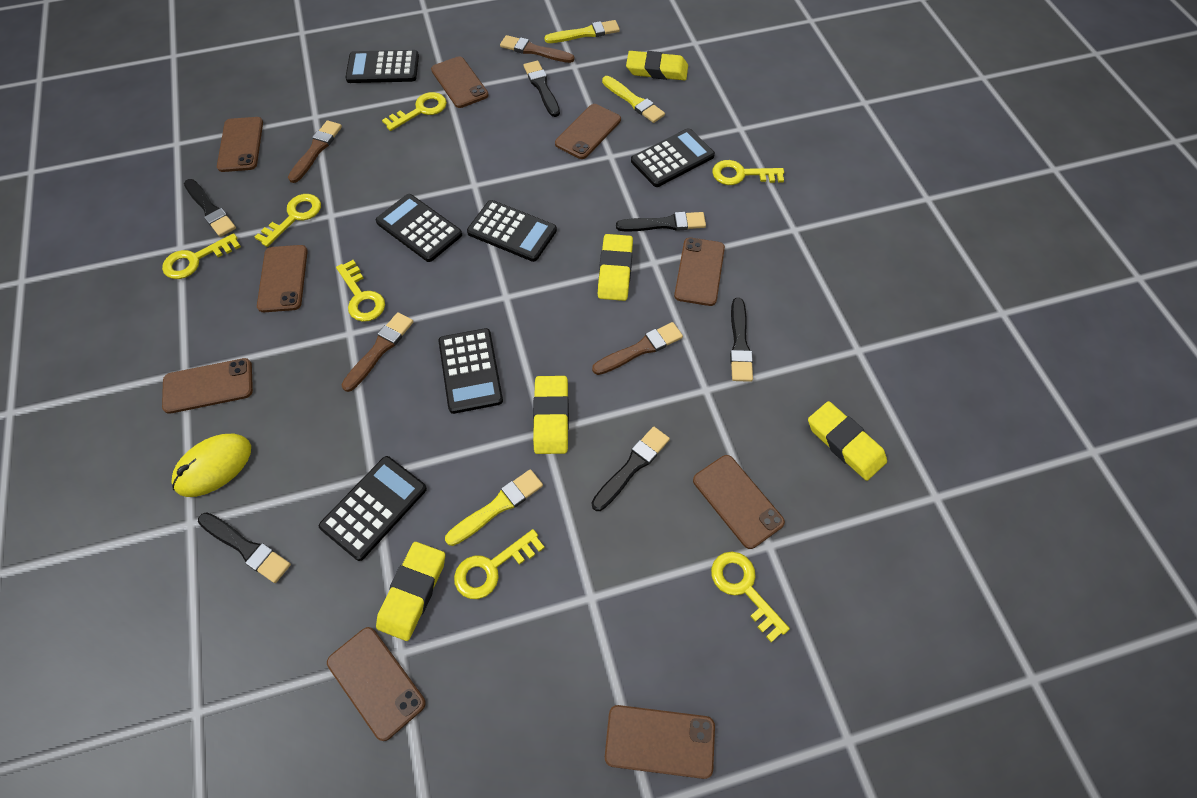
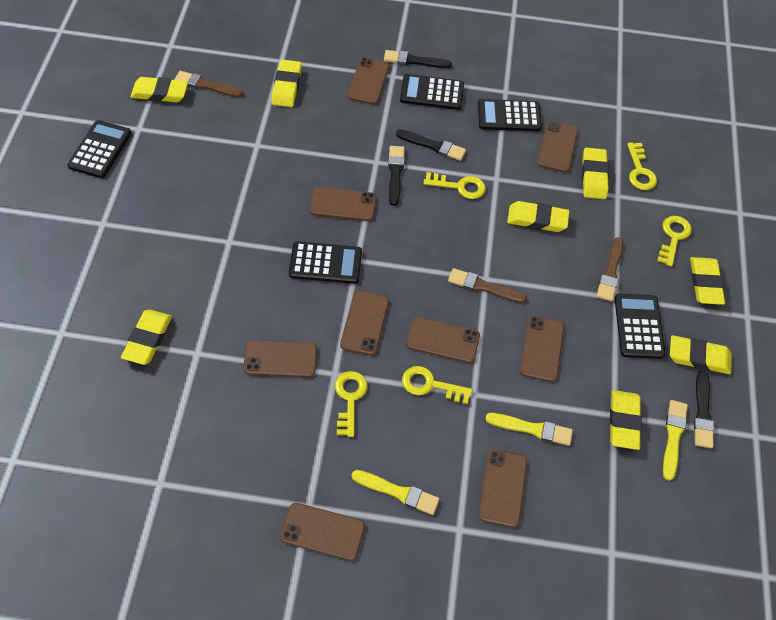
black brush: 6 -> 4
black calculator: 6 -> 5
brown brush: 4 -> 3
yellow eraser: 5 -> 8
yellow key: 7 -> 5
yellow mouse: 1 -> 0

